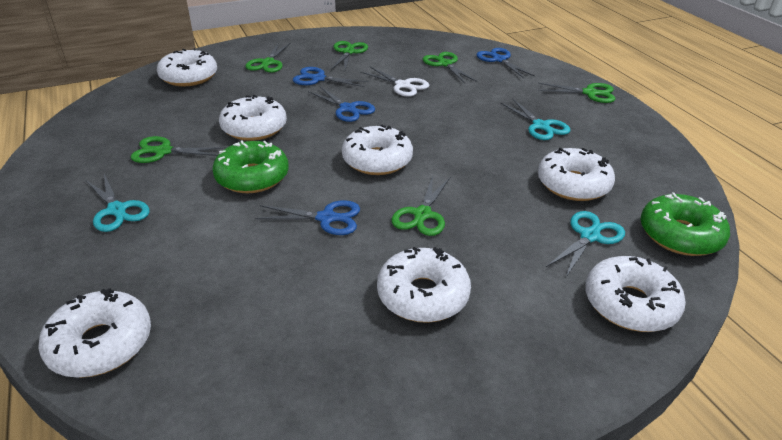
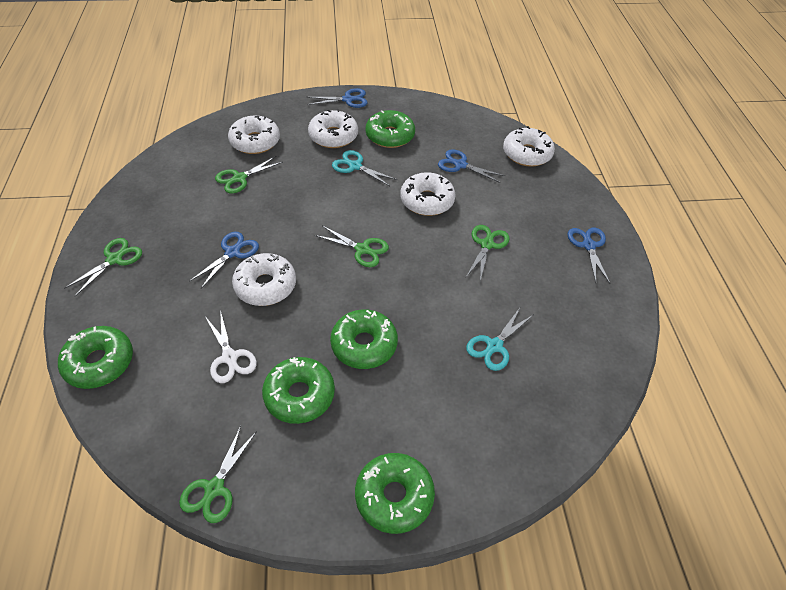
green donut: 2 -> 5
green scissors: 6 -> 5
turquoise scissors: 3 -> 2
white donut: 7 -> 5

